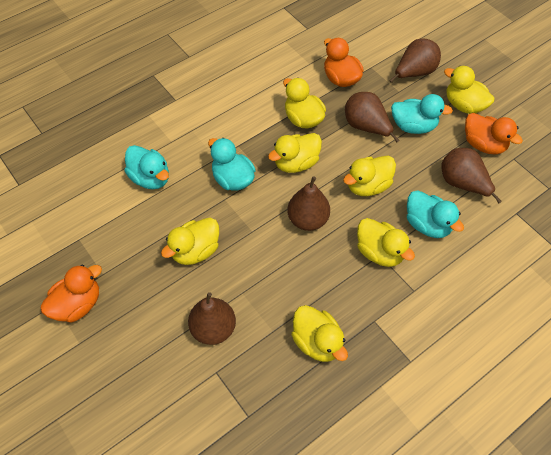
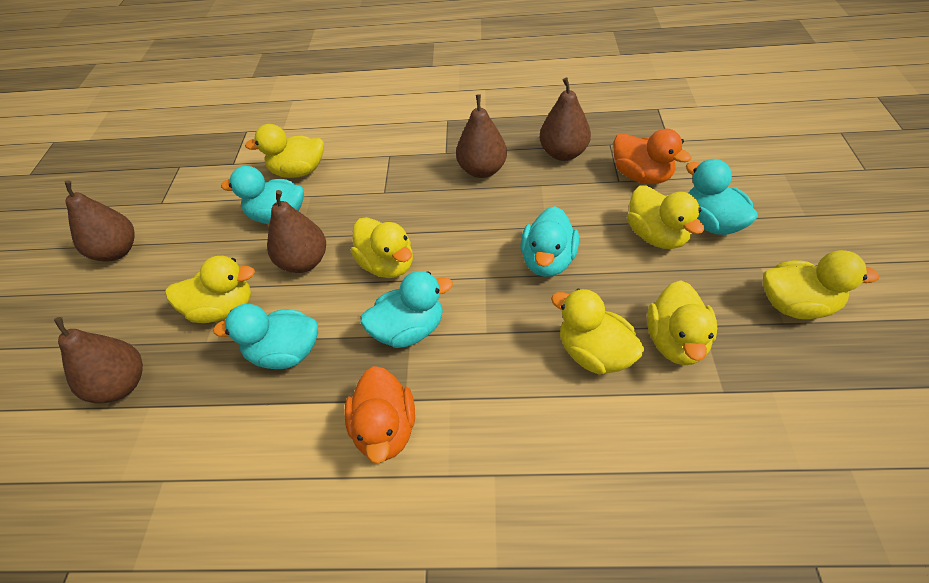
orange duck: 3 -> 2
turquoise duck: 4 -> 5

